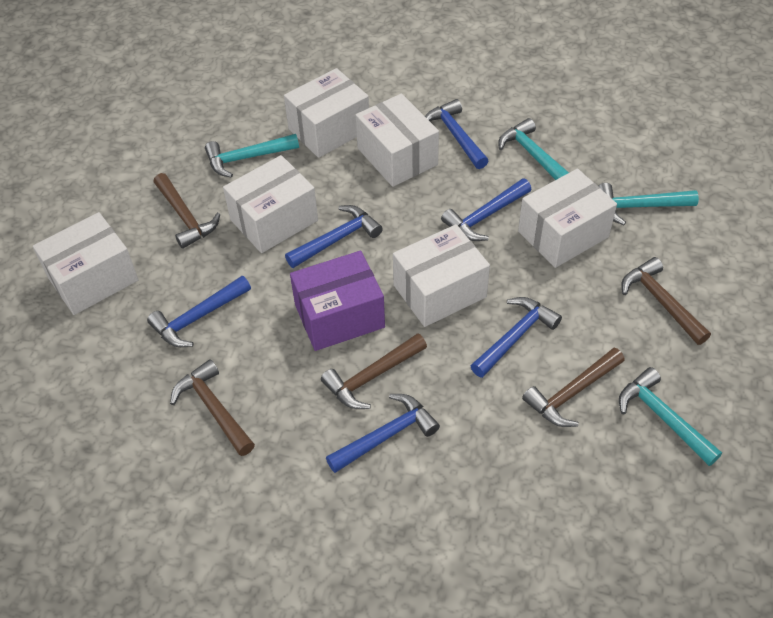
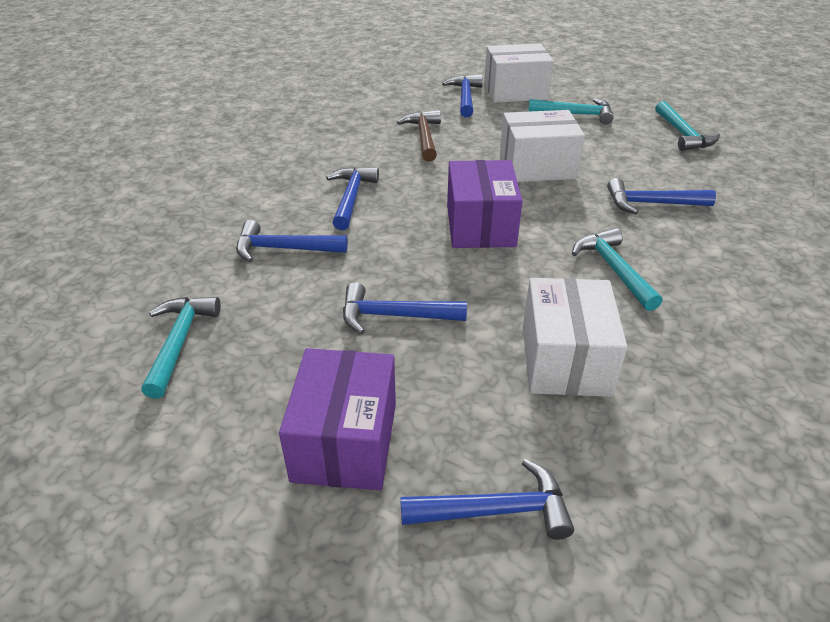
brown hammer: 5 -> 1
purple box: 1 -> 2
white box: 6 -> 3

